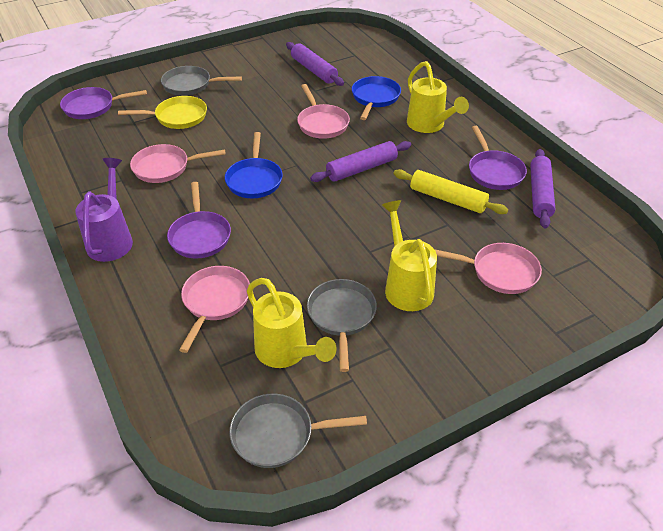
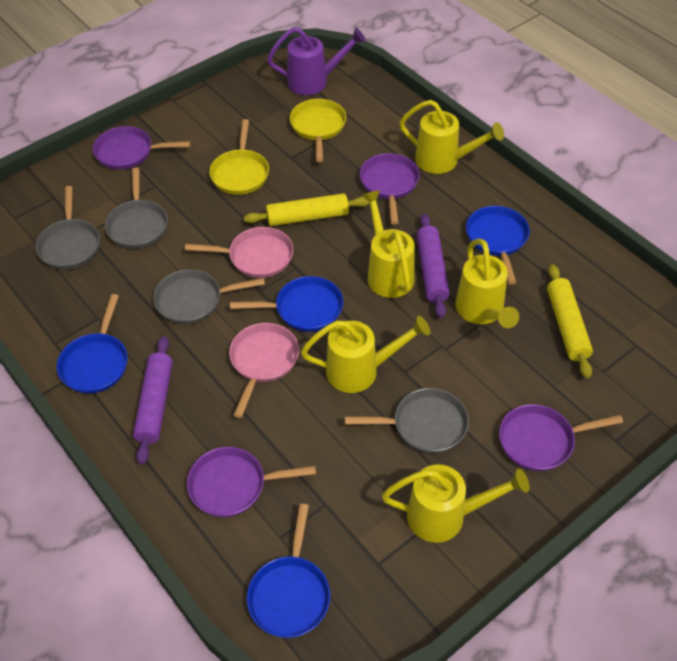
blue pan: 2 -> 4
grey pan: 3 -> 4
pink pan: 4 -> 2
purple pan: 3 -> 4
purple rolling pin: 3 -> 2
yellow pan: 1 -> 2
yellow rolling pin: 1 -> 2
yellow watering can: 3 -> 5

